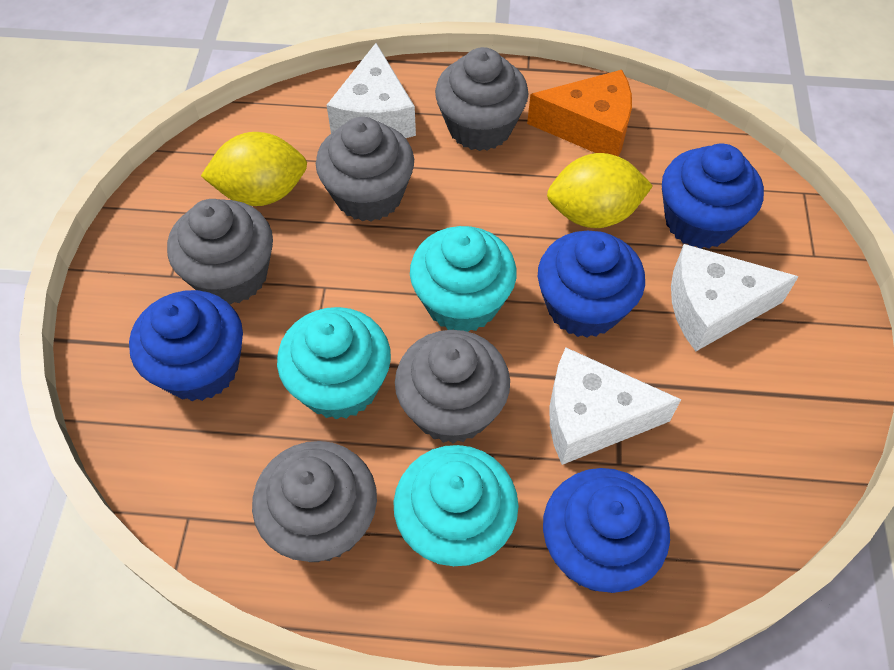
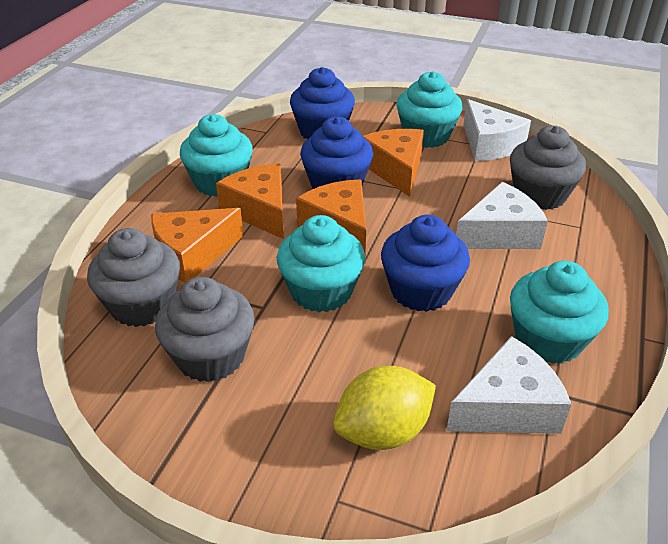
blue cupcake: 4 -> 3
grey cupcake: 5 -> 3
orange cheese: 1 -> 4
turquoise cupcake: 3 -> 4
yellow lemon: 2 -> 1

